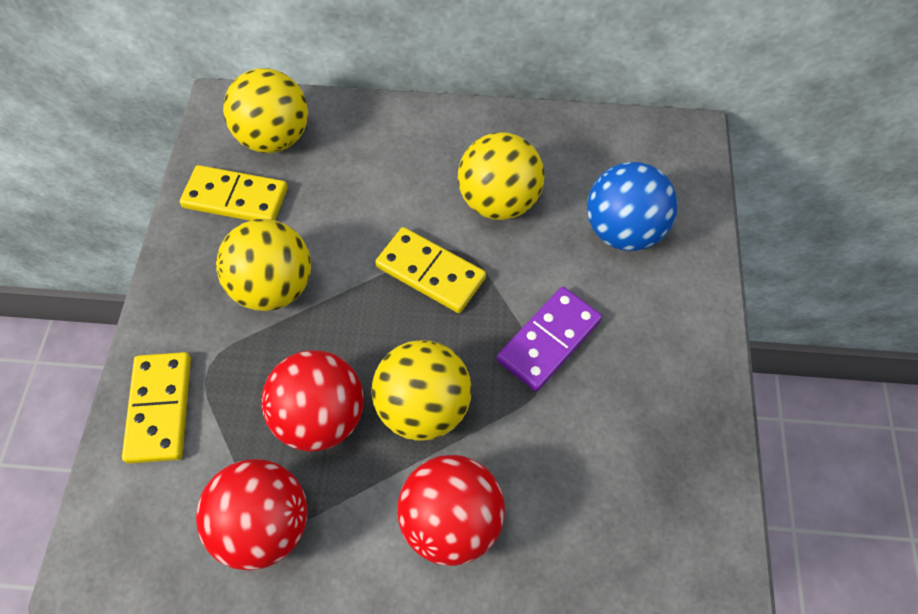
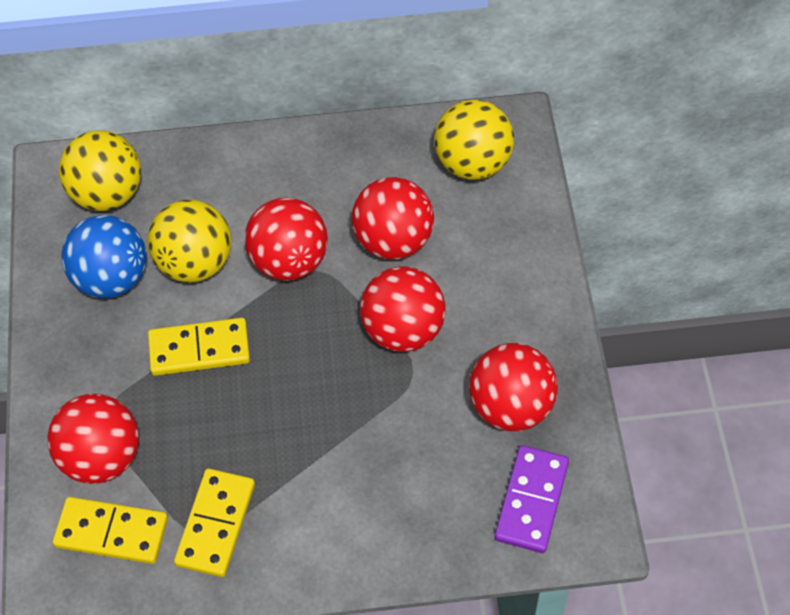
red ball: 3 -> 5
yellow ball: 4 -> 3

